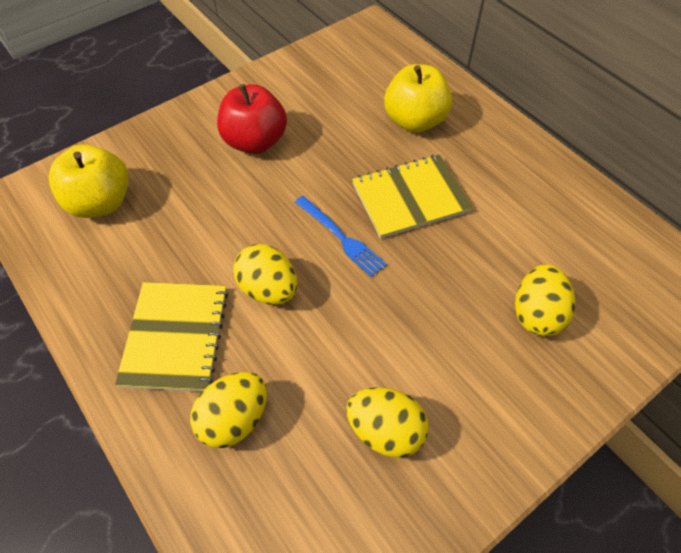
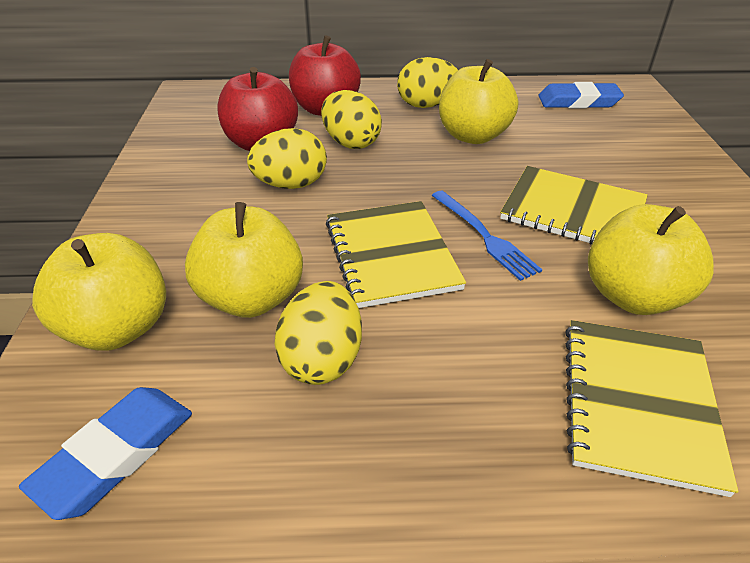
blue eraser: 0 -> 2
red apple: 1 -> 2
yellow apple: 2 -> 4
yellow notebook: 2 -> 3

